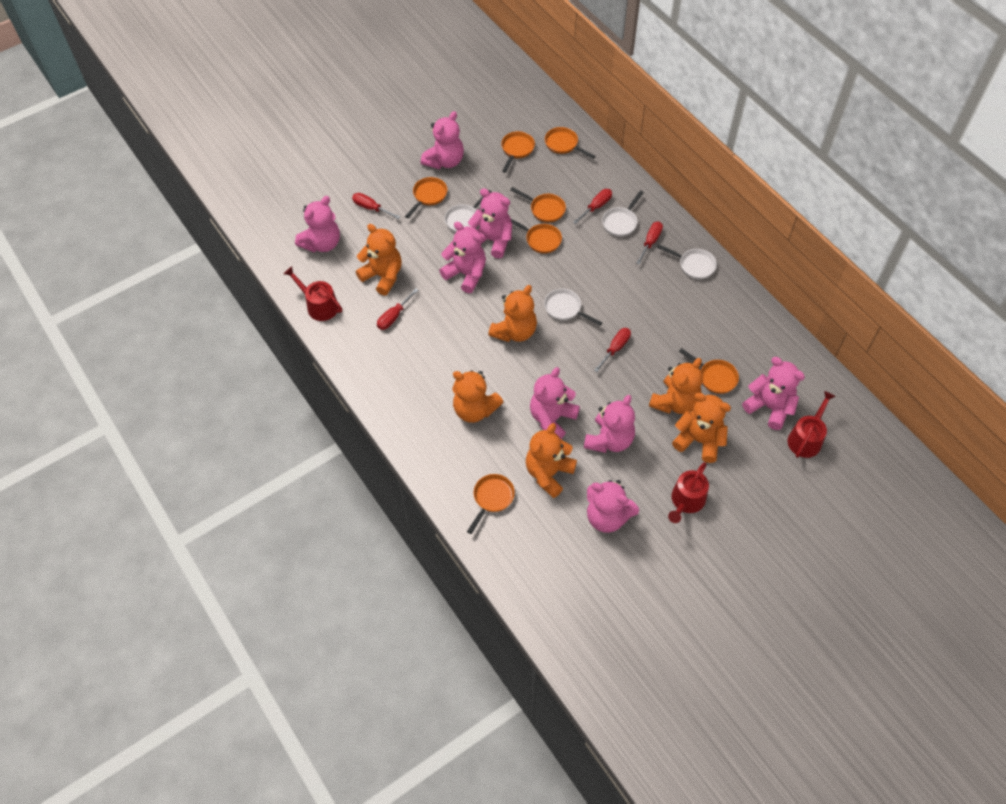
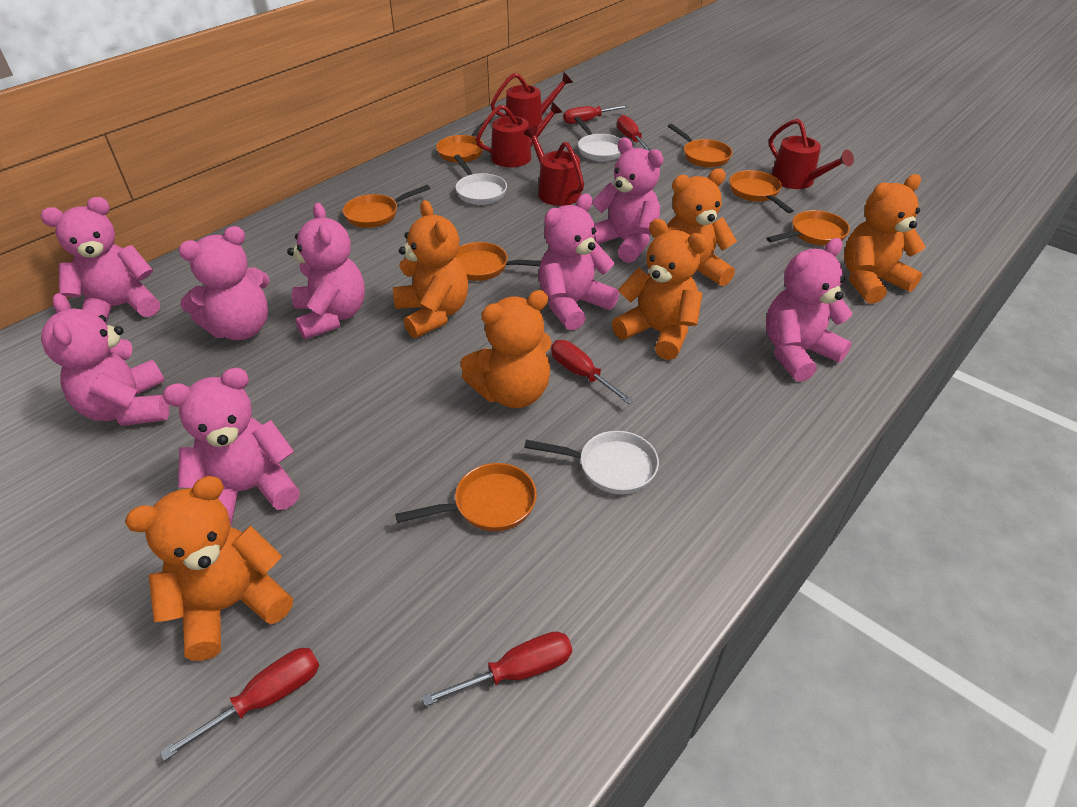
red watering can: 3 -> 4
white pan: 4 -> 3

